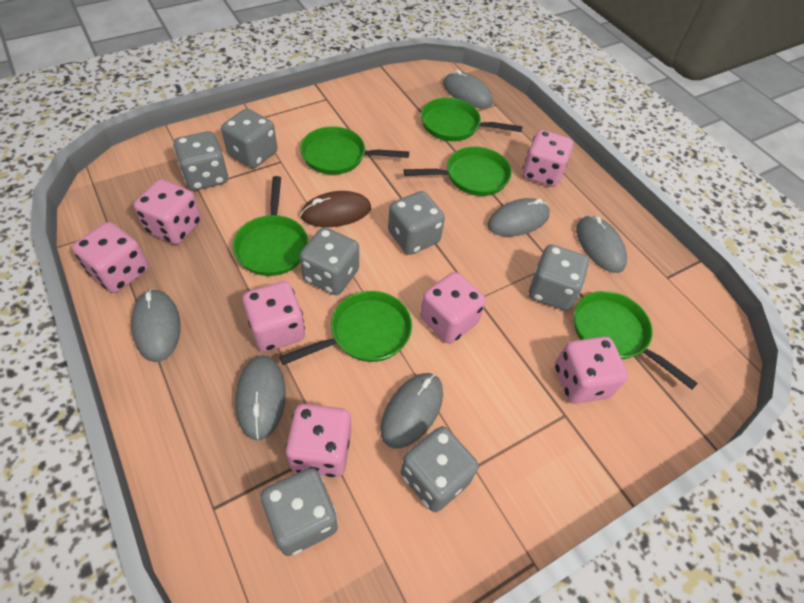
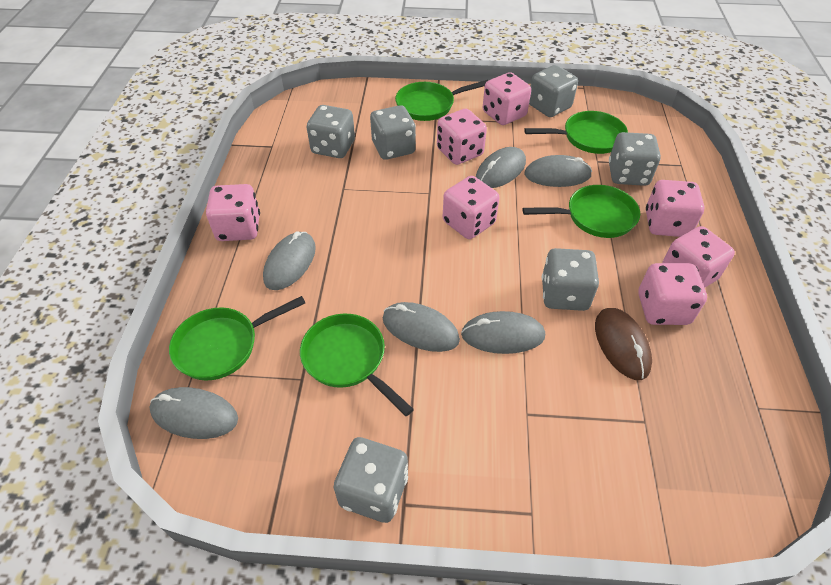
green pan: 6 -> 5
grey dice: 7 -> 6

